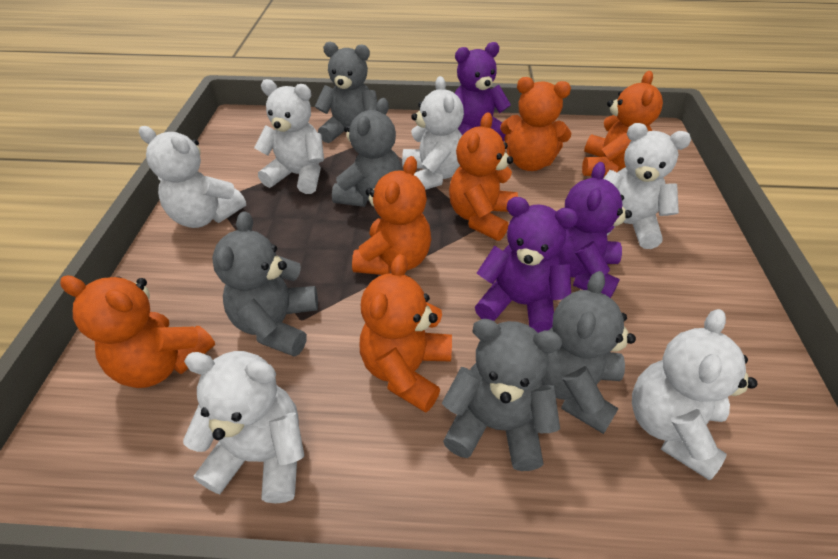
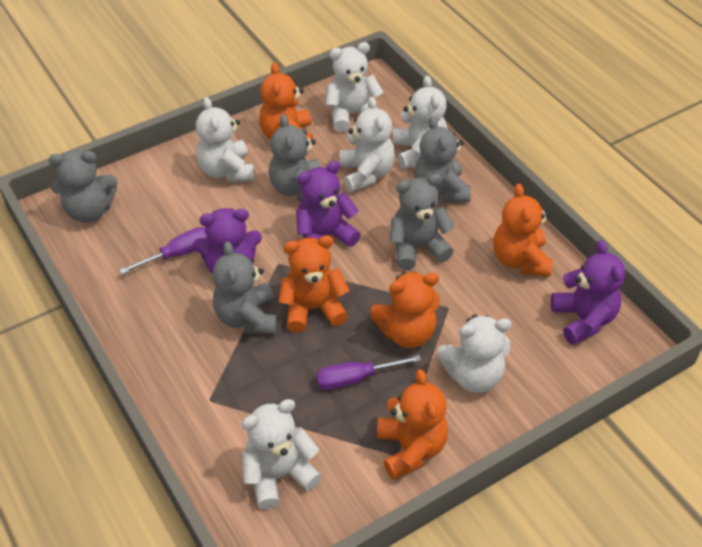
orange teddy bear: 6 -> 5
purple screwdriver: 0 -> 2

